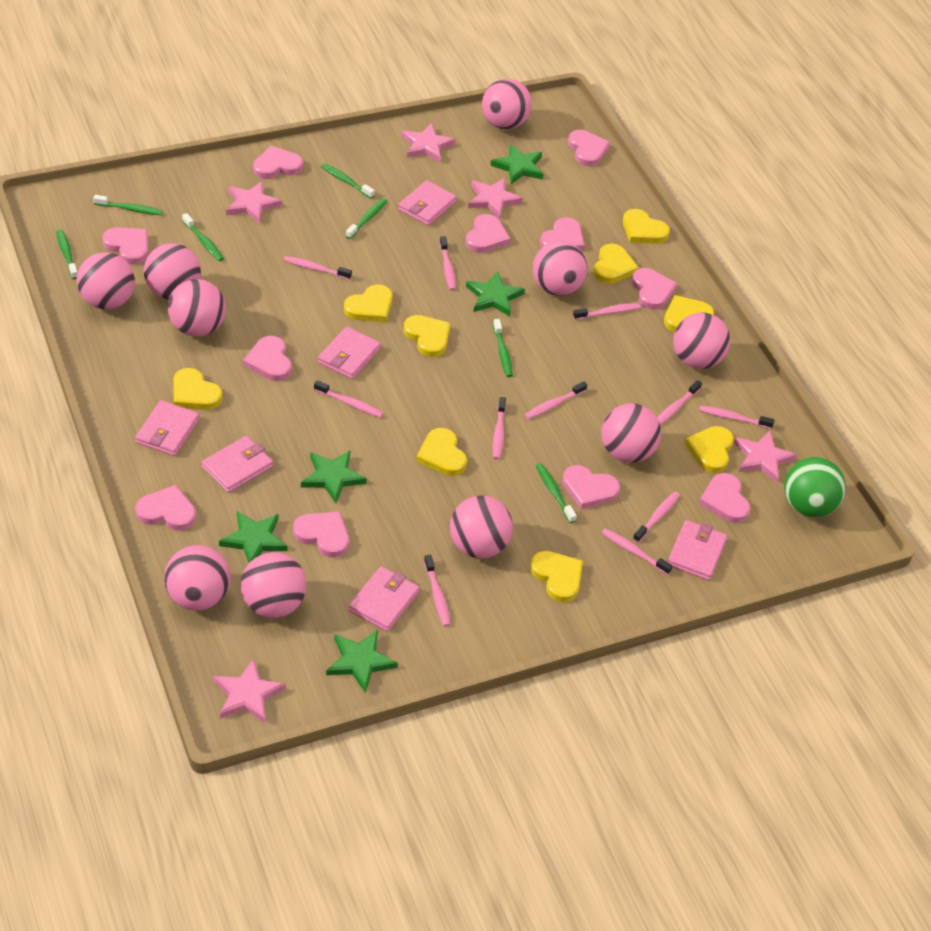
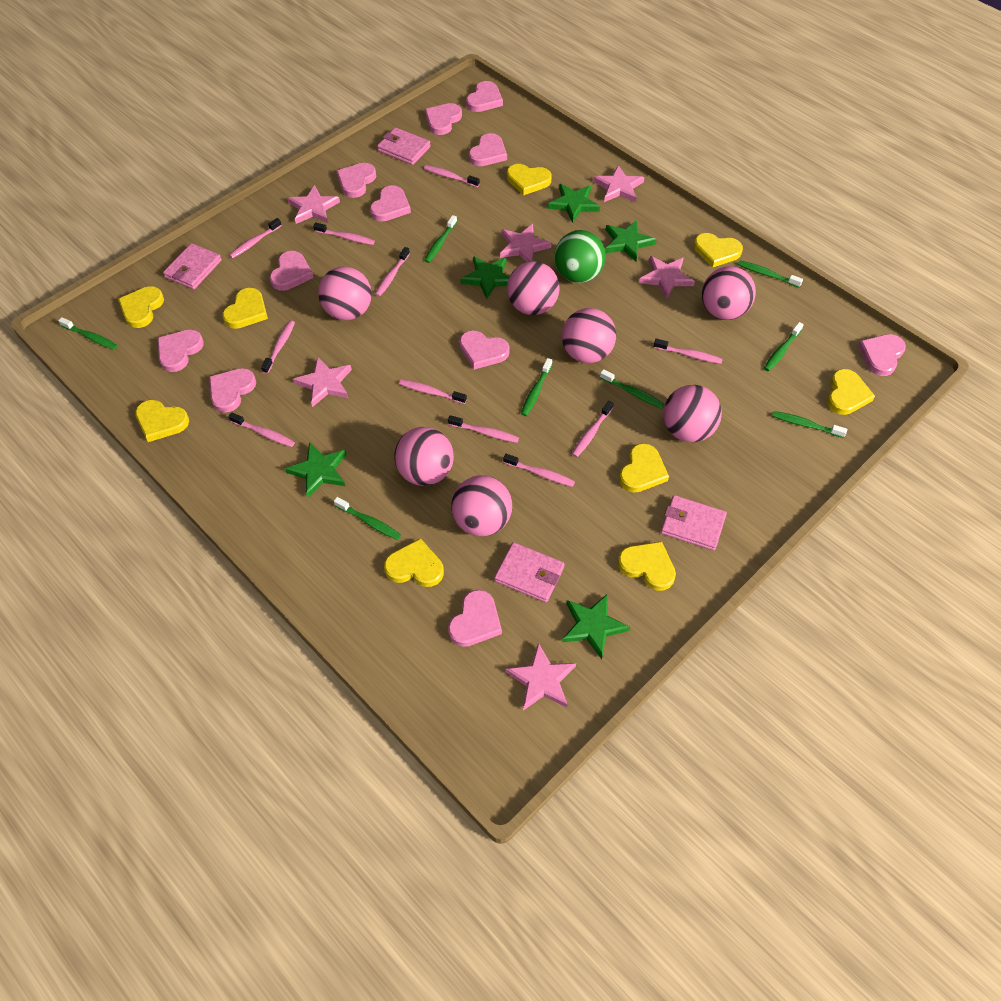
green toothbrush: 7 -> 8
pink ball: 10 -> 7
pink star: 5 -> 6
pink wallet: 6 -> 4

